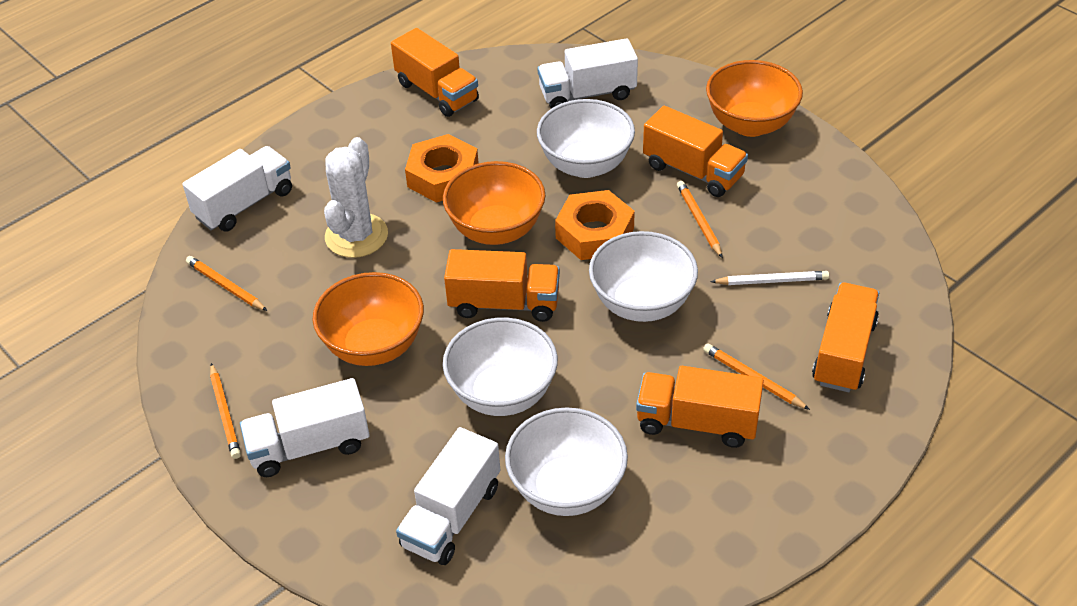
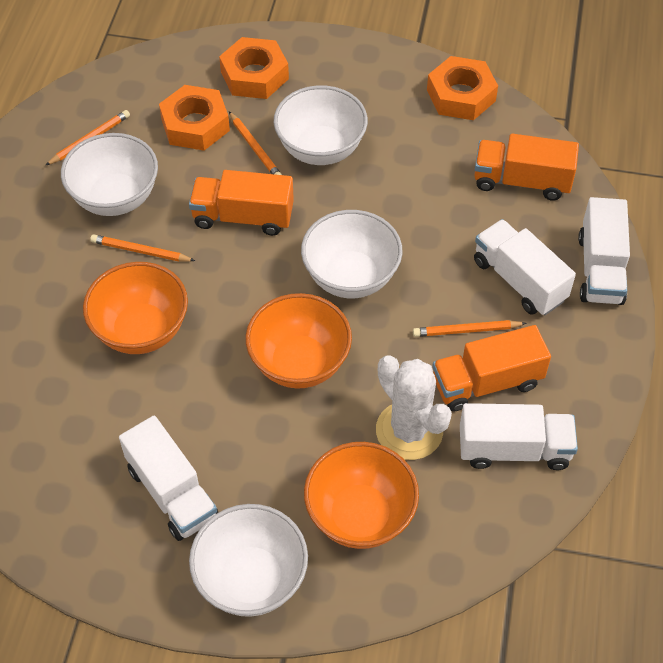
orange nut: 2 -> 3
orange truck: 5 -> 3
white pencil: 1 -> 0

